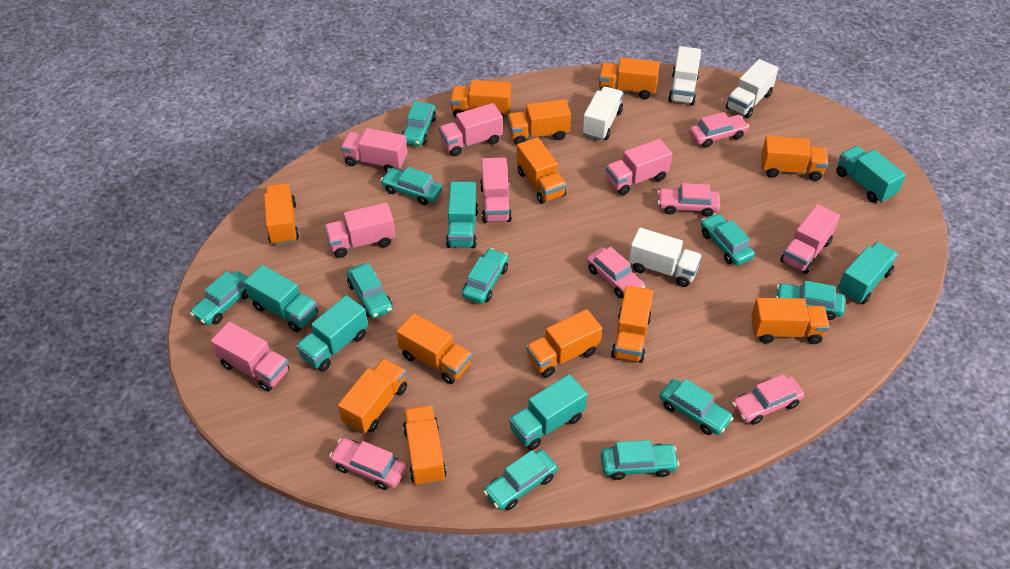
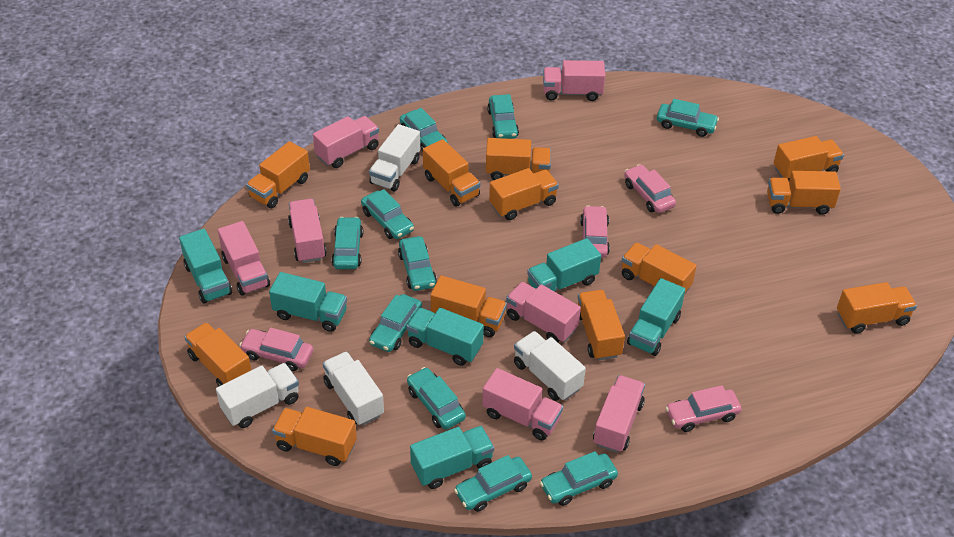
pink car: 5 -> 4

